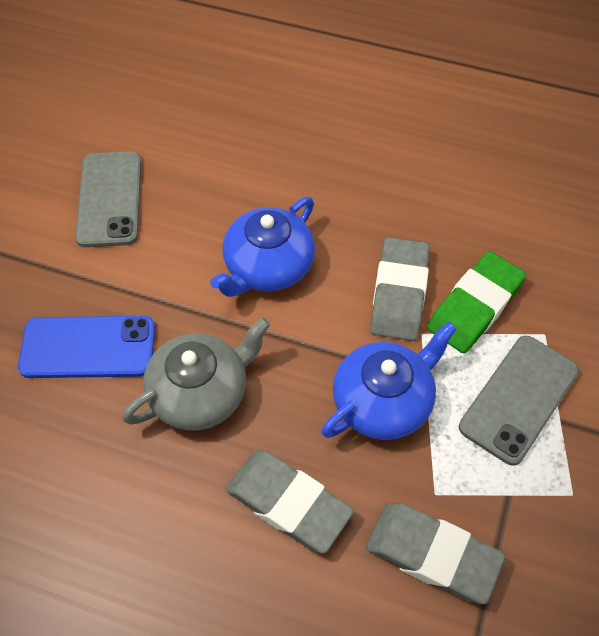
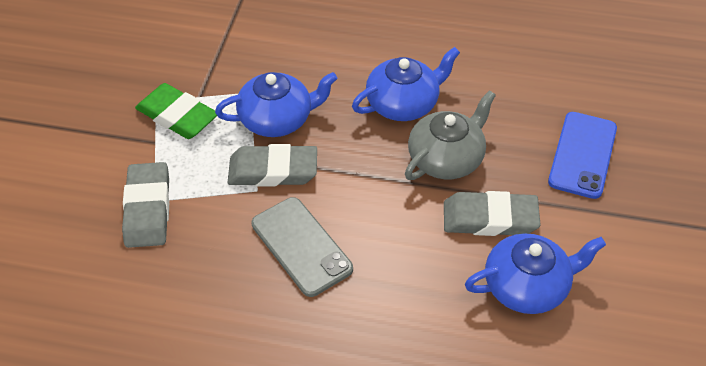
blue teapot: 2 -> 3
grey phone: 2 -> 1

